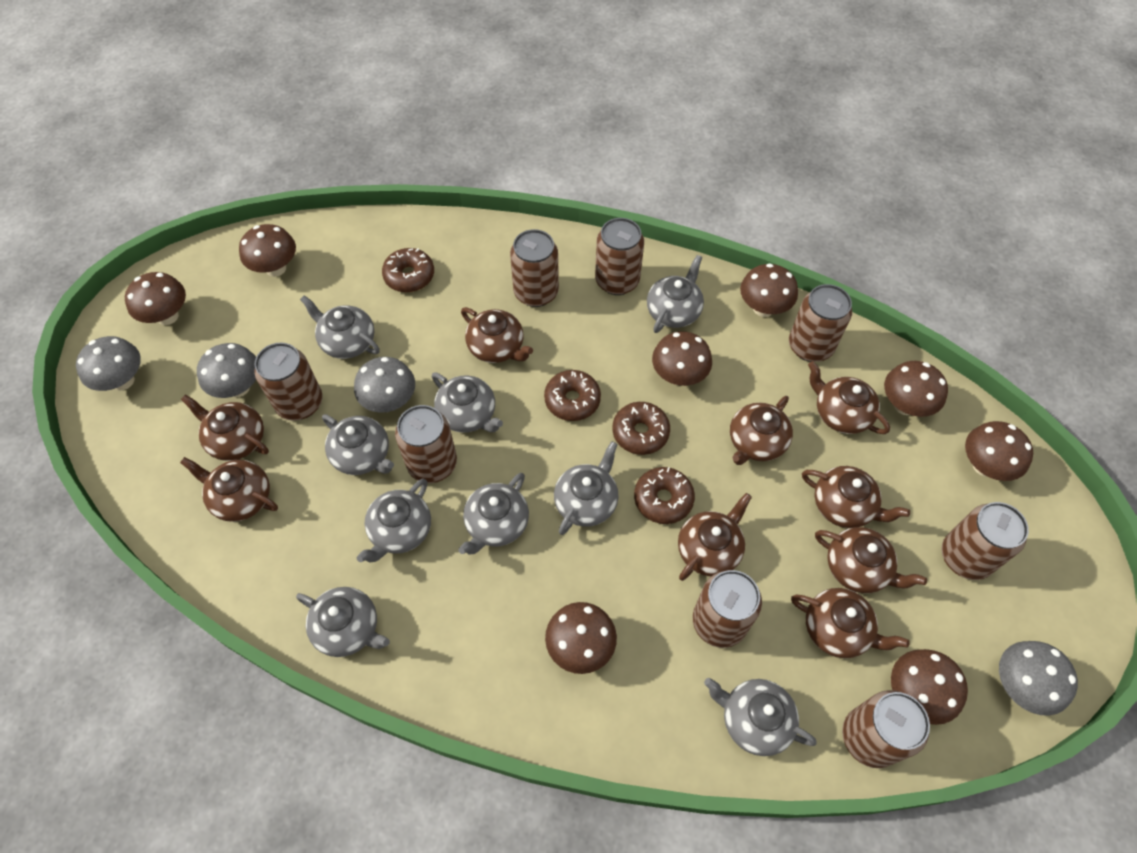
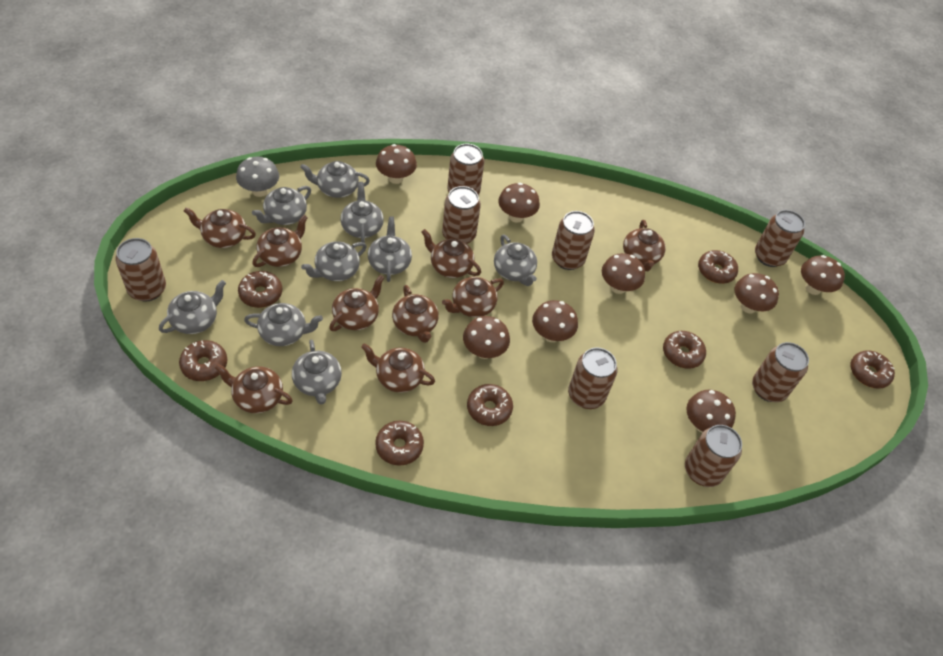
brown donut: 4 -> 7
grey mushroom: 4 -> 1

